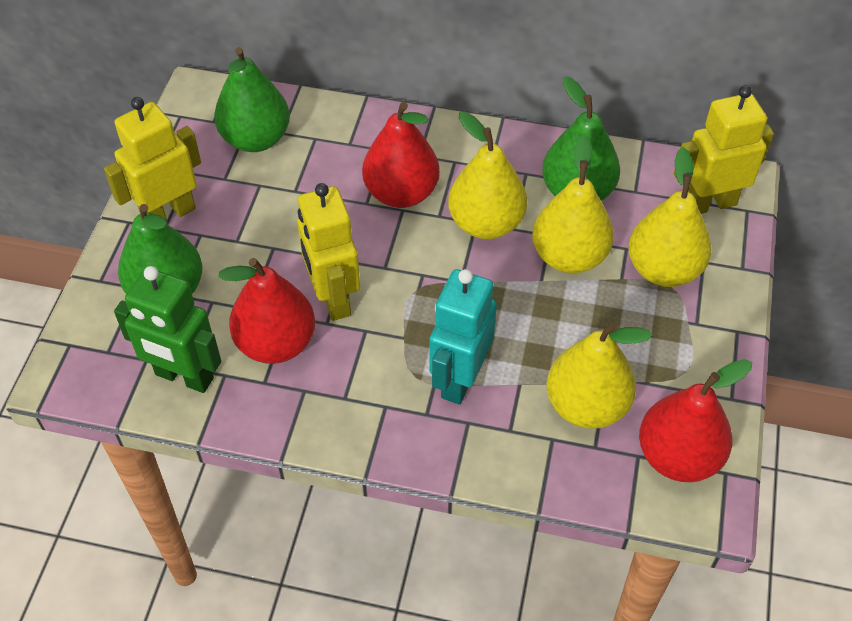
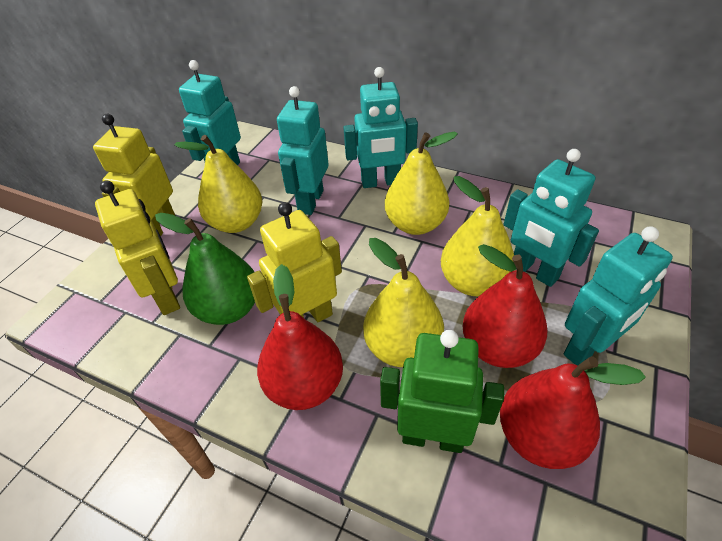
green pear: 3 -> 1
turquoise robot: 1 -> 5

